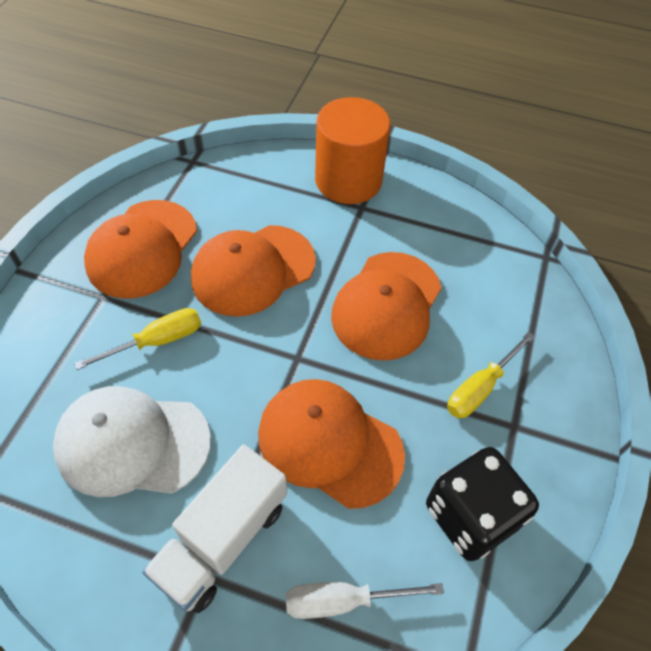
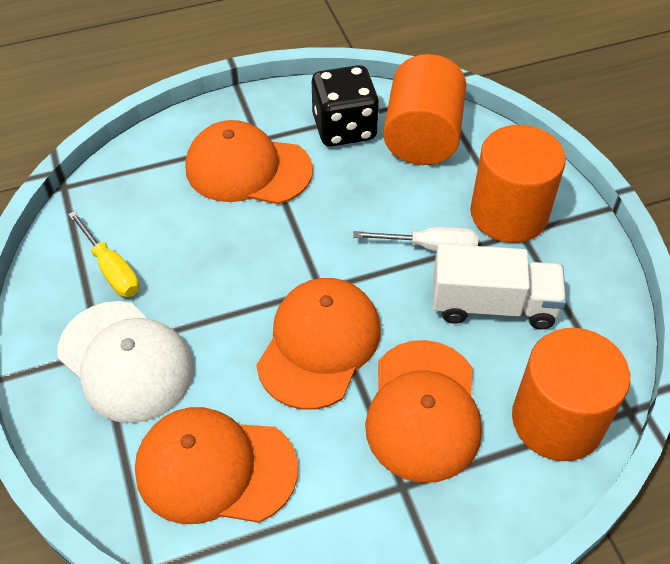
orange cylinder: 1 -> 3
yellow screwdriver: 2 -> 1

